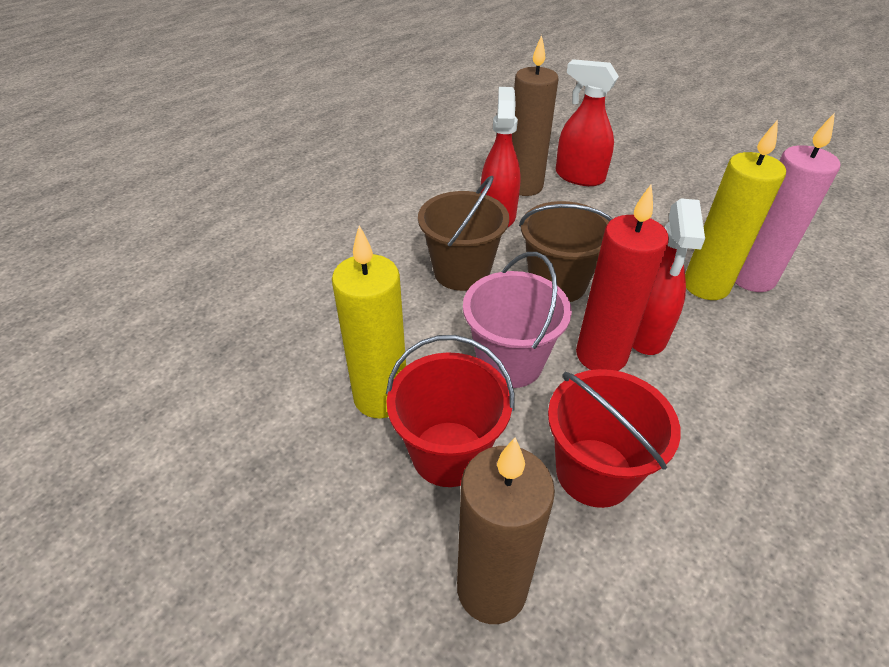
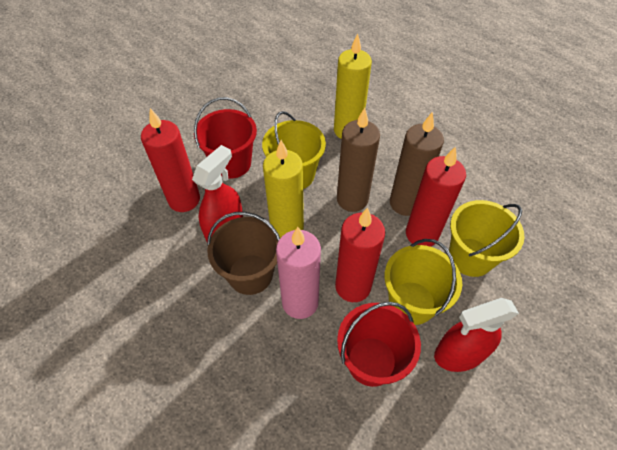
brown bucket: 2 -> 1
pink bucket: 1 -> 0
red candle: 1 -> 3
red spray bottle: 3 -> 2
yellow bucket: 0 -> 3

